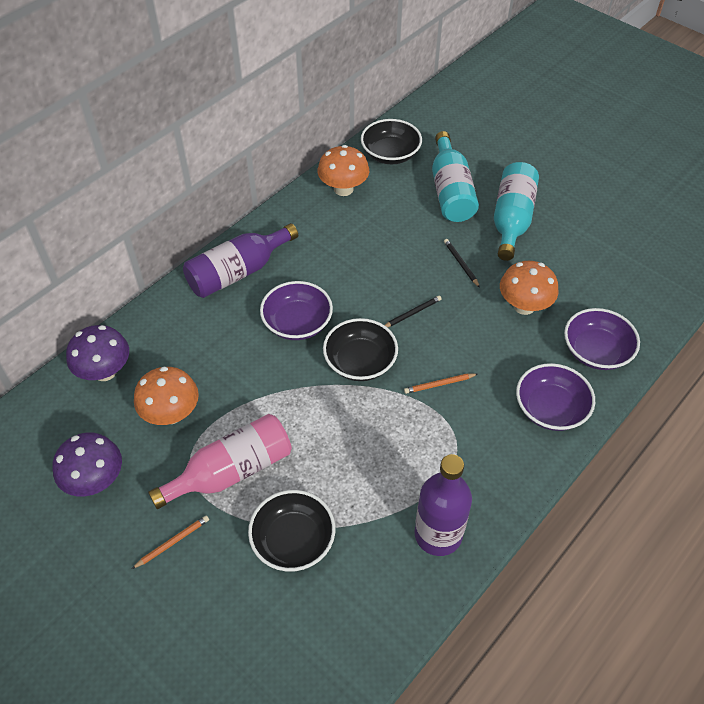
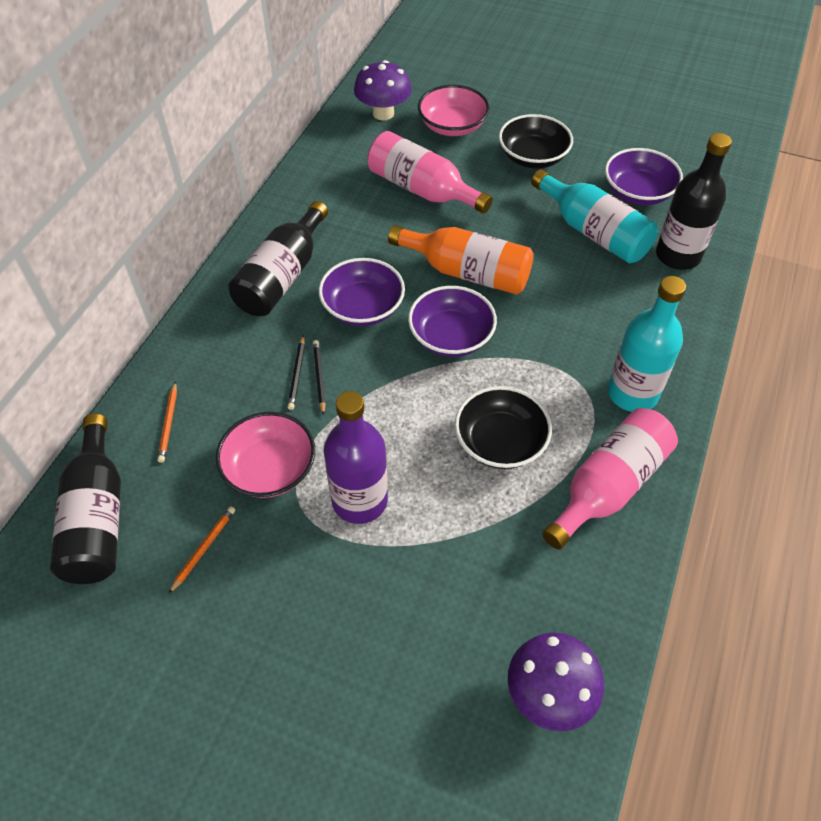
black bottle: 0 -> 3
black bowl: 3 -> 2
orange bottle: 0 -> 1
orange mushroom: 3 -> 0
pink bottle: 1 -> 2
pink bowl: 0 -> 2
purple bottle: 2 -> 1

